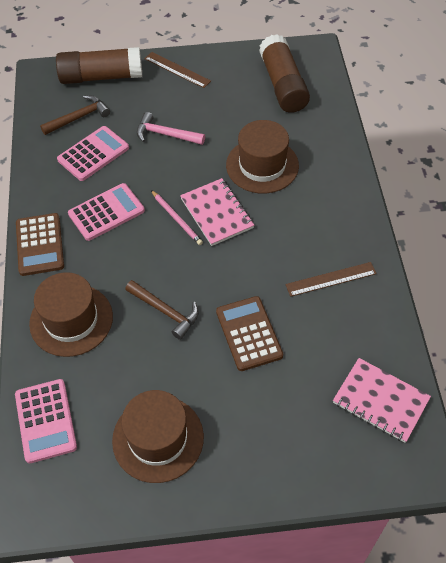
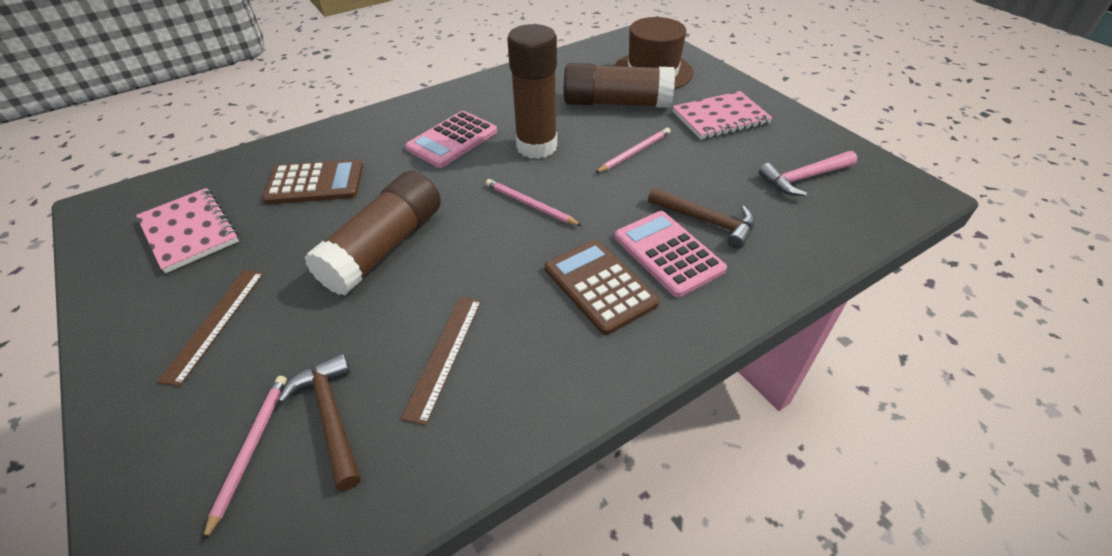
brown glue stick: 2 -> 3
brown hat: 3 -> 1
pink calculator: 3 -> 2
pink pencil: 1 -> 3

